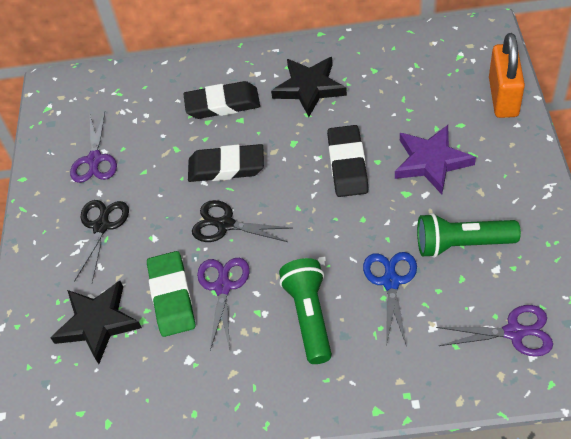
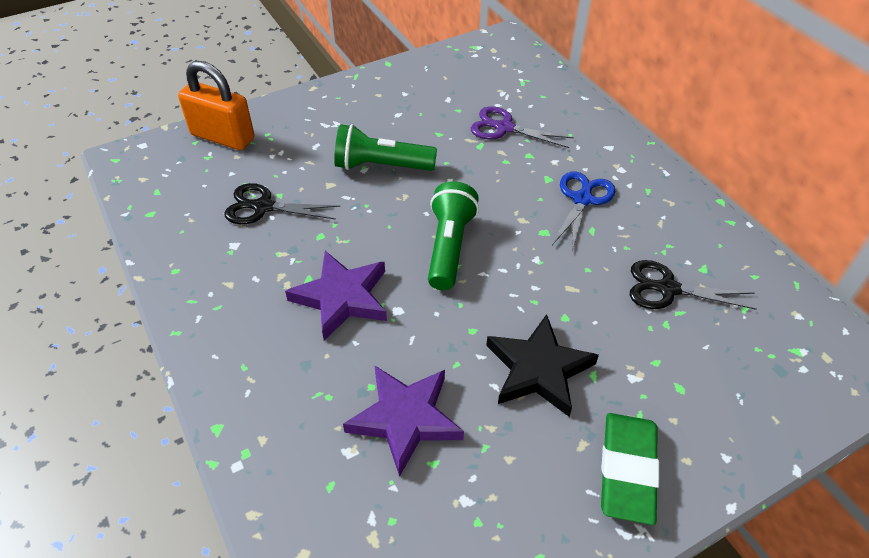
black eraser: 3 -> 0
black star: 2 -> 1
purple scissors: 3 -> 1
purple star: 1 -> 2

